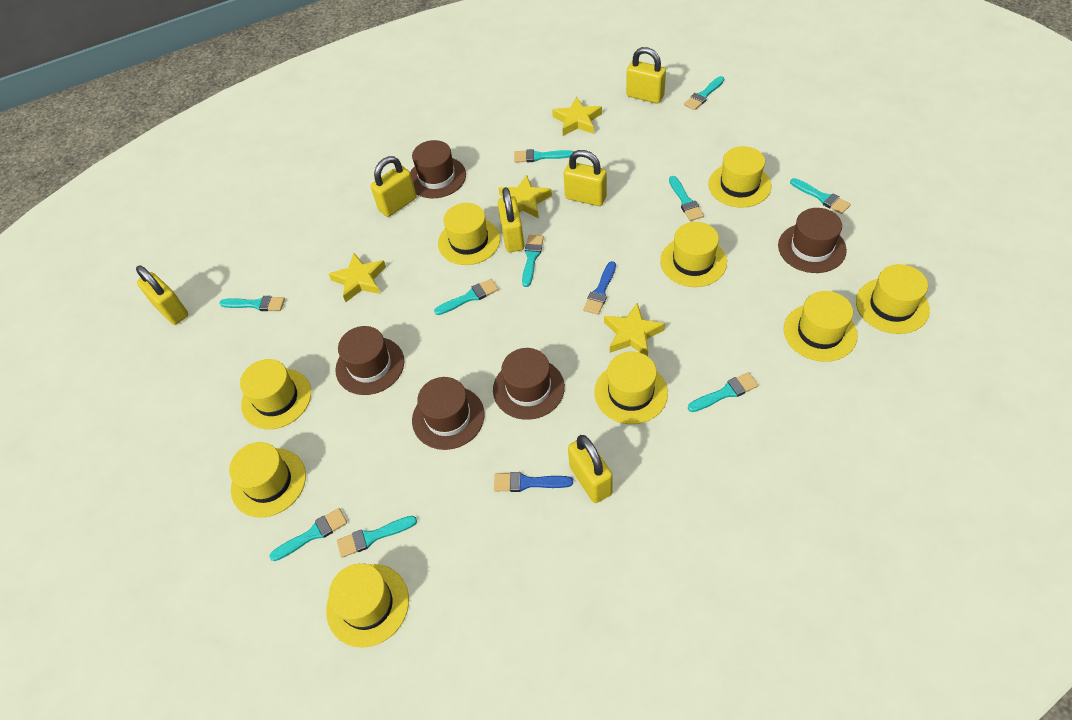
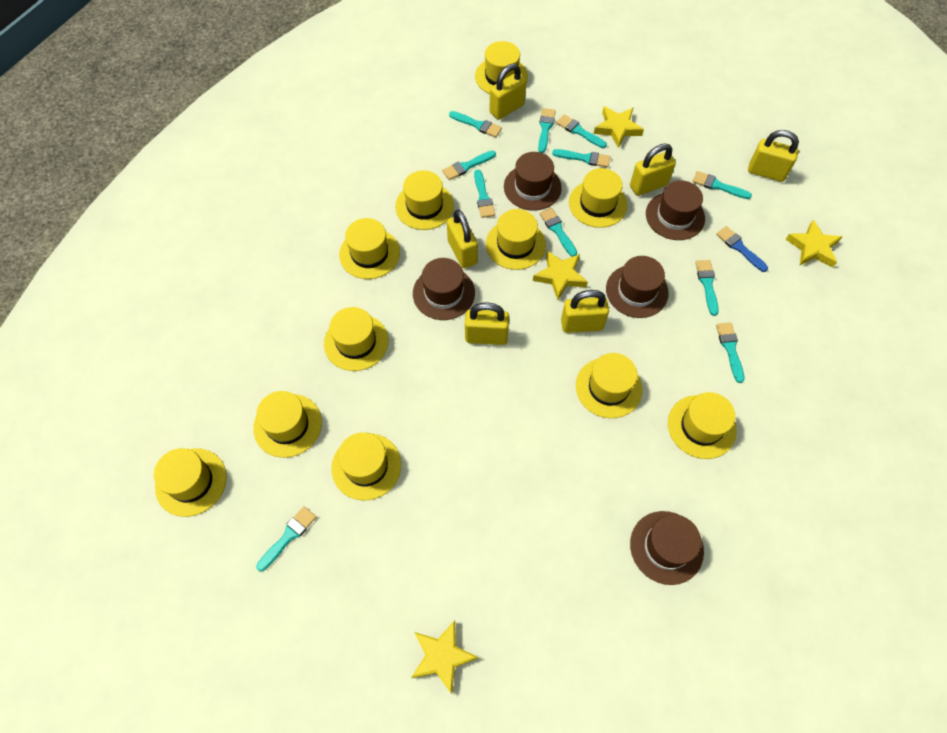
blue brush: 2 -> 1
turquoise brush: 10 -> 11
yellow hat: 9 -> 11

